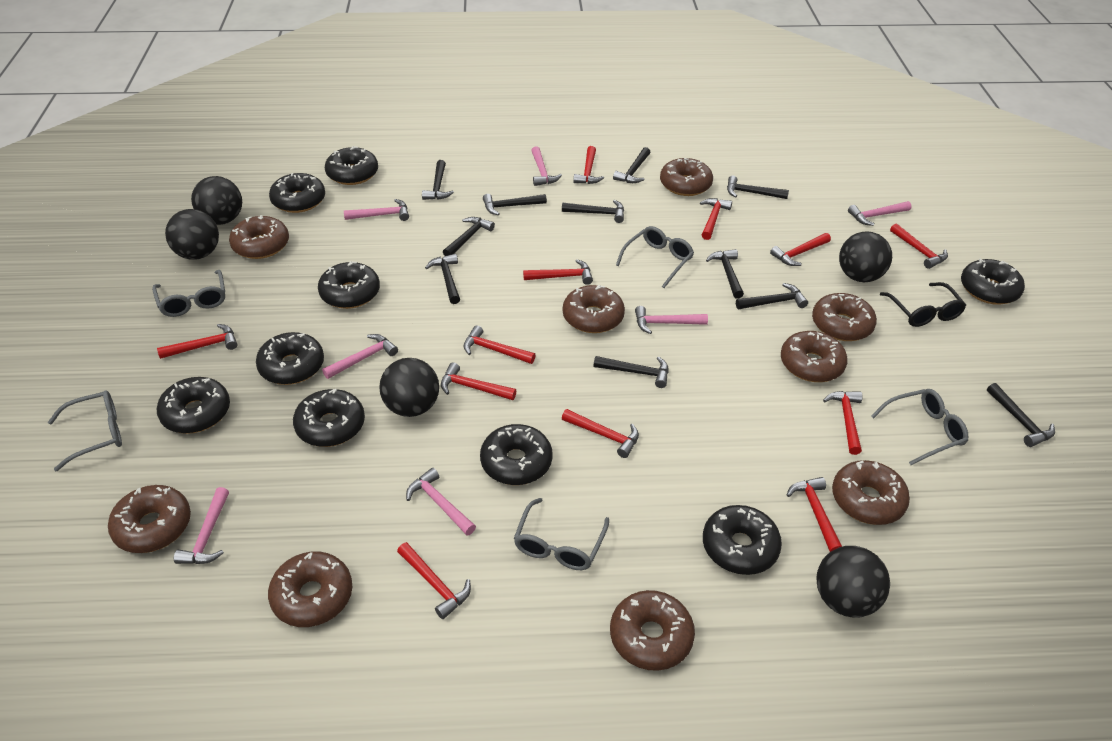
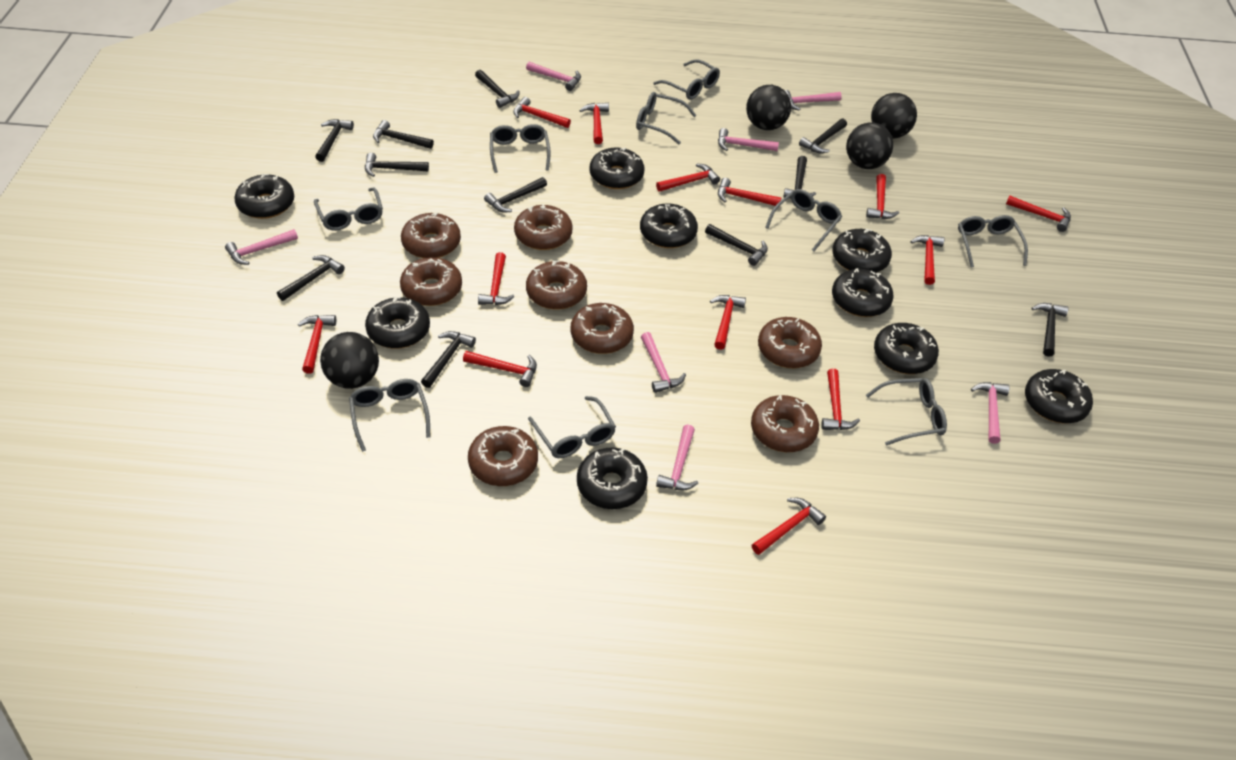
black ball: 5 -> 4
black glasses: 1 -> 0
brown donut: 9 -> 8
grey glasses: 5 -> 9
red hammer: 12 -> 13

